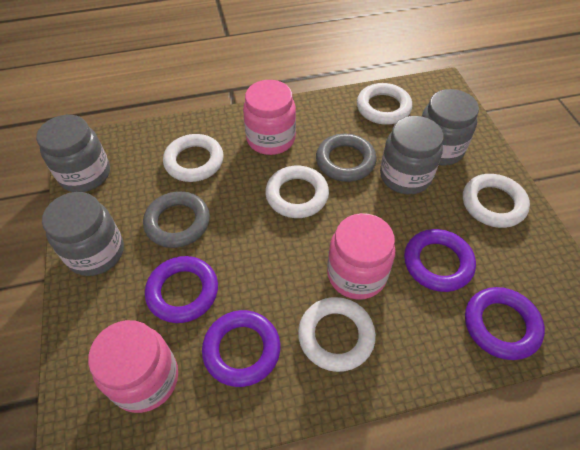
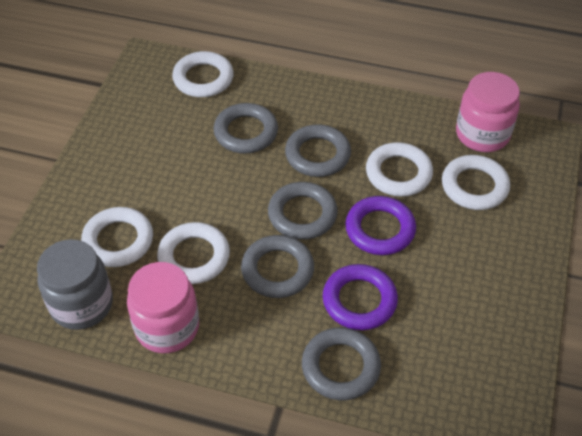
grey jar: 4 -> 1
grey ring: 2 -> 5
pink jar: 3 -> 2
purple ring: 4 -> 2

